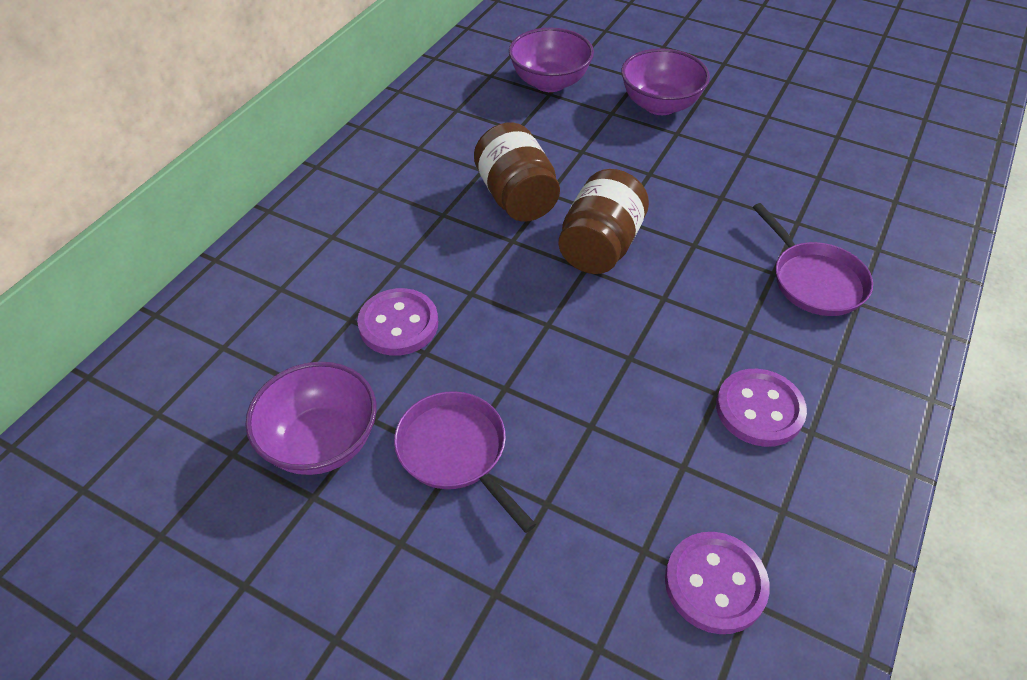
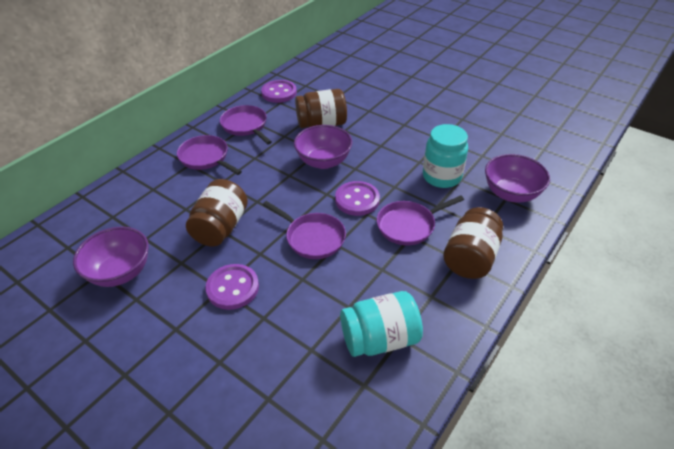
brown jar: 2 -> 3
purple pan: 2 -> 4
turquoise jar: 0 -> 2

